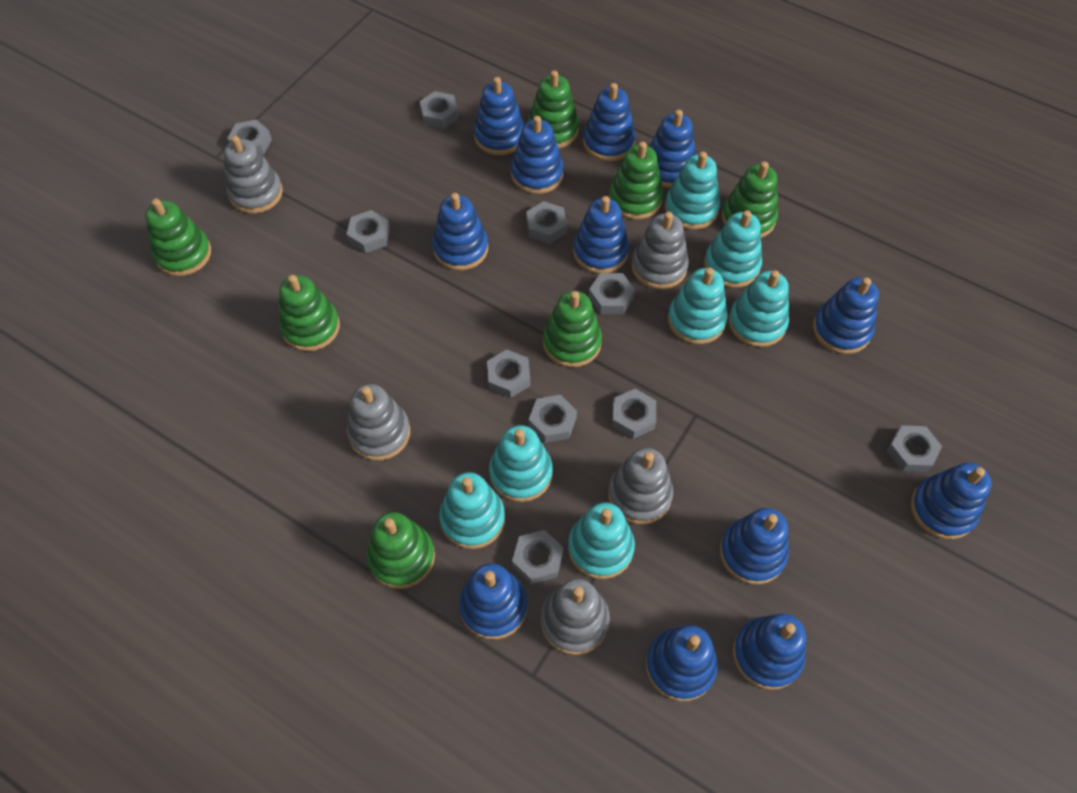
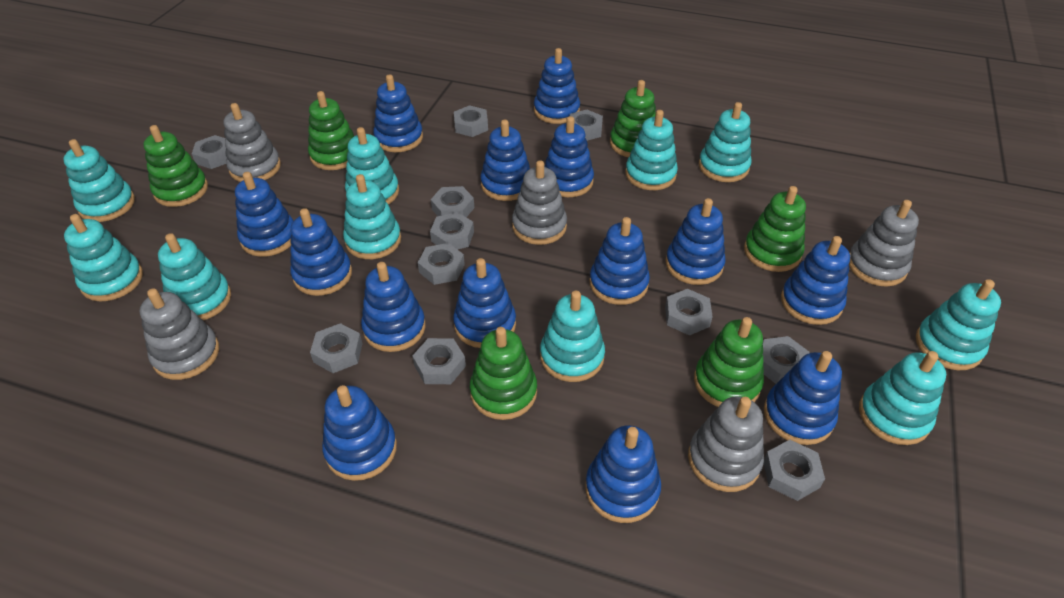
blue stacking toy: 12 -> 14
green stacking toy: 7 -> 6
grey nut: 10 -> 11
turquoise stacking toy: 7 -> 10

